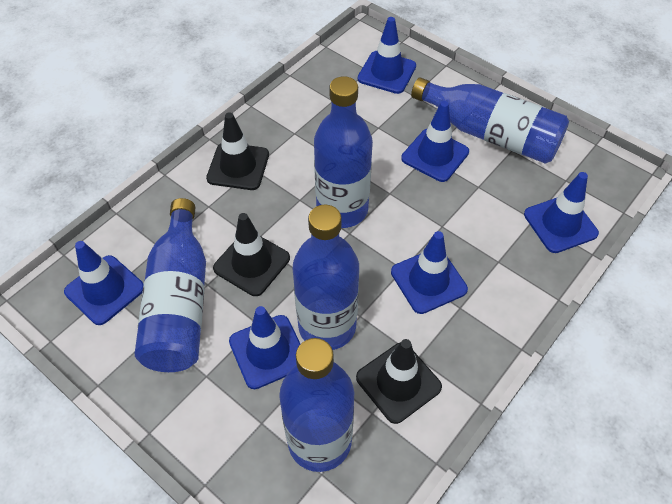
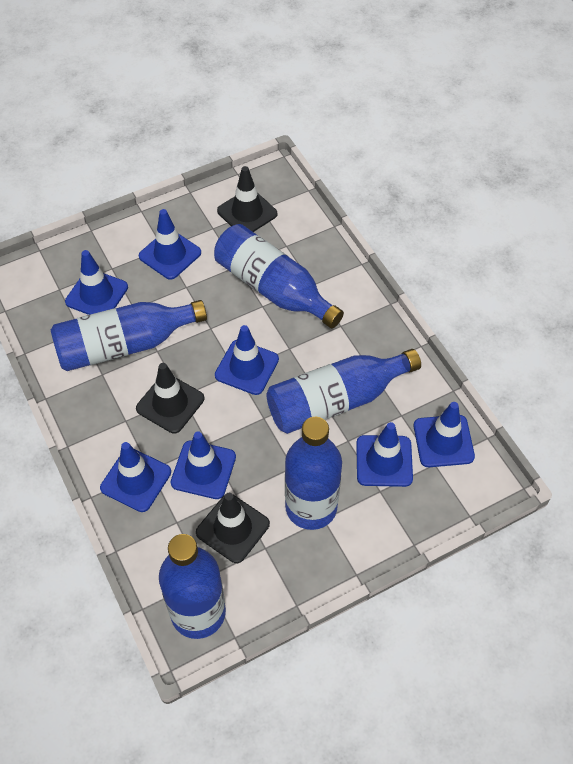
blue traffic cone: 6 -> 7

